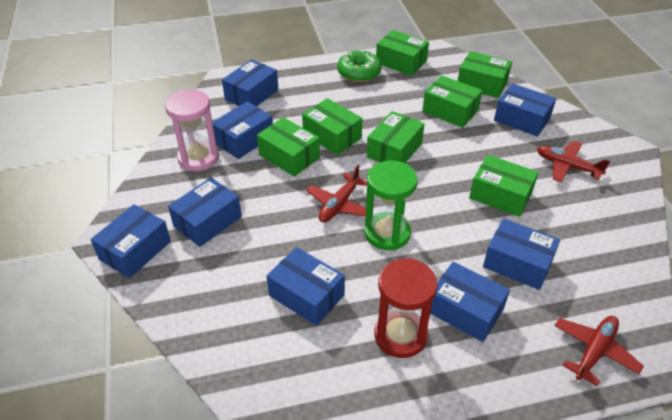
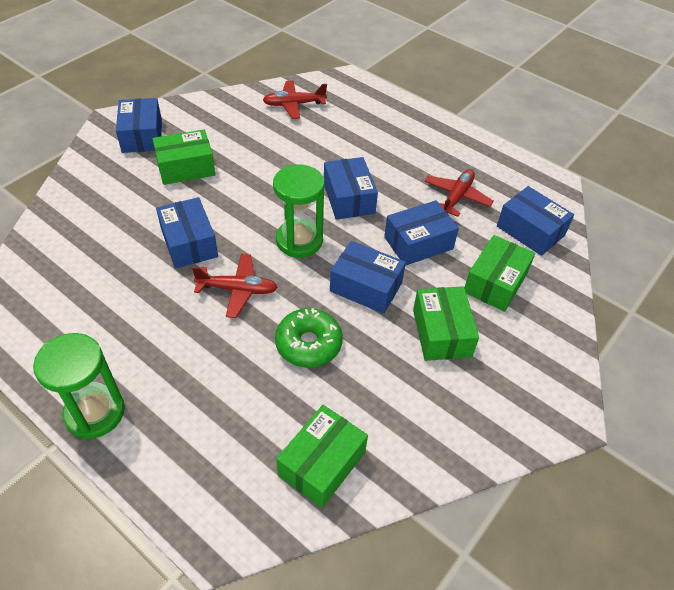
blue box: 8 -> 6
green box: 7 -> 4
green hourglass: 1 -> 2
pink hourglass: 1 -> 0
red hourglass: 1 -> 0

